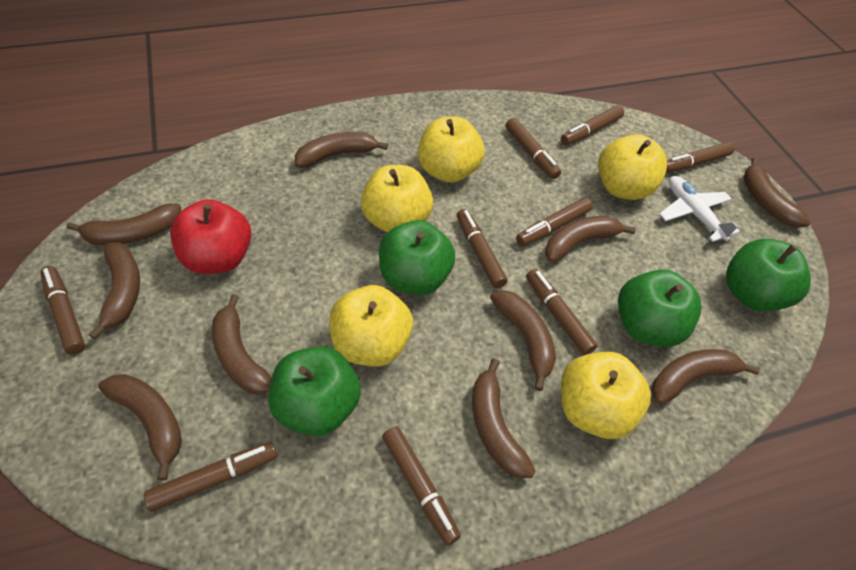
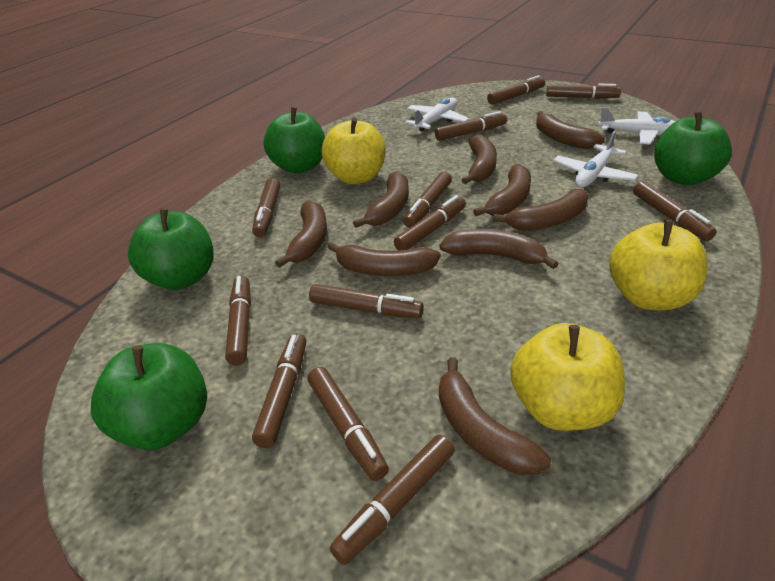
brown banana: 10 -> 9
brown marker: 9 -> 12
red apple: 1 -> 0
white plane: 1 -> 3
yellow apple: 5 -> 3

